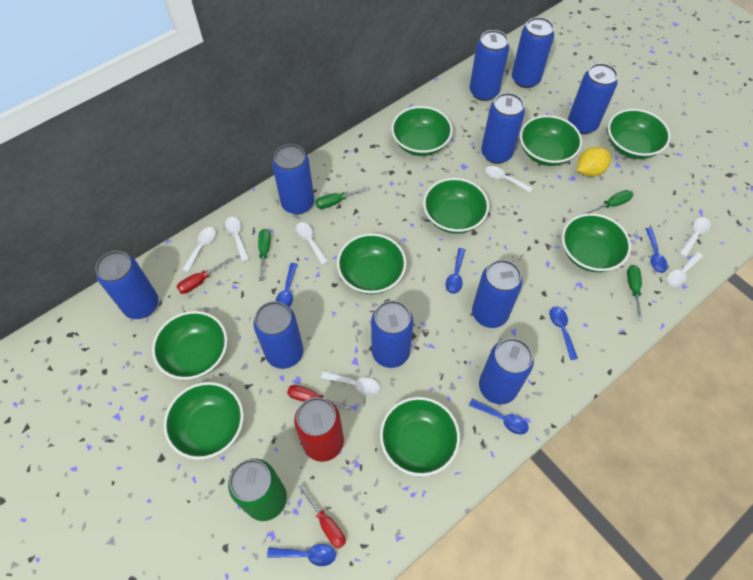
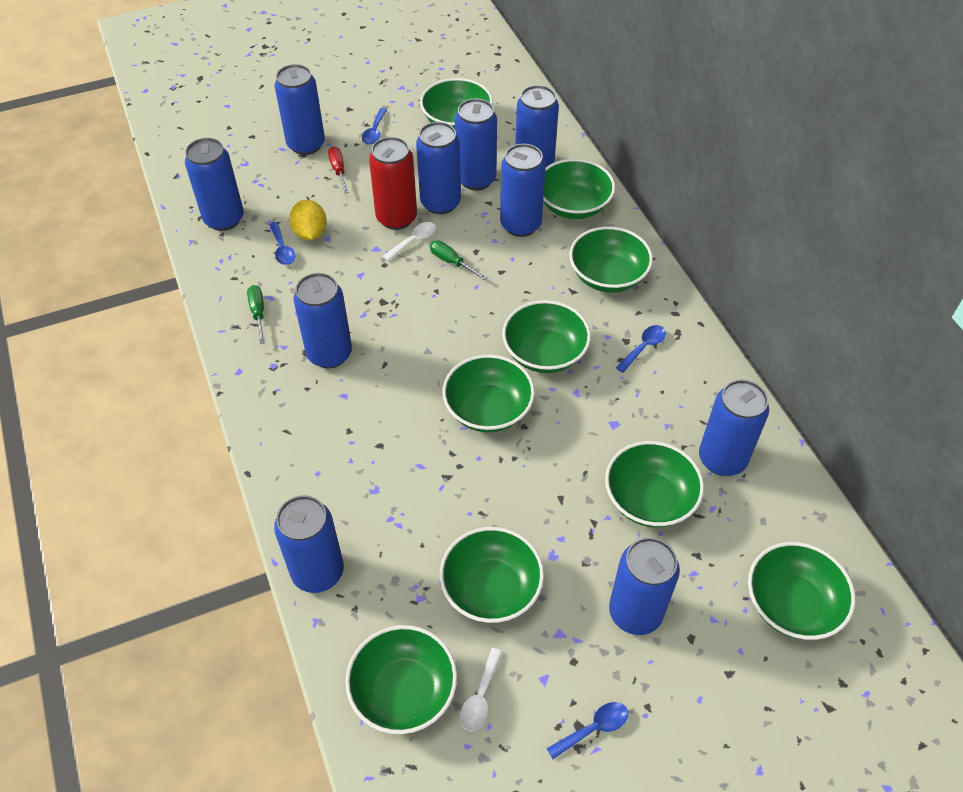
blue spoon: 6 -> 4
green can: 1 -> 0
green screwdriver: 4 -> 2
red screwdriver: 3 -> 1
white spoon: 7 -> 2

